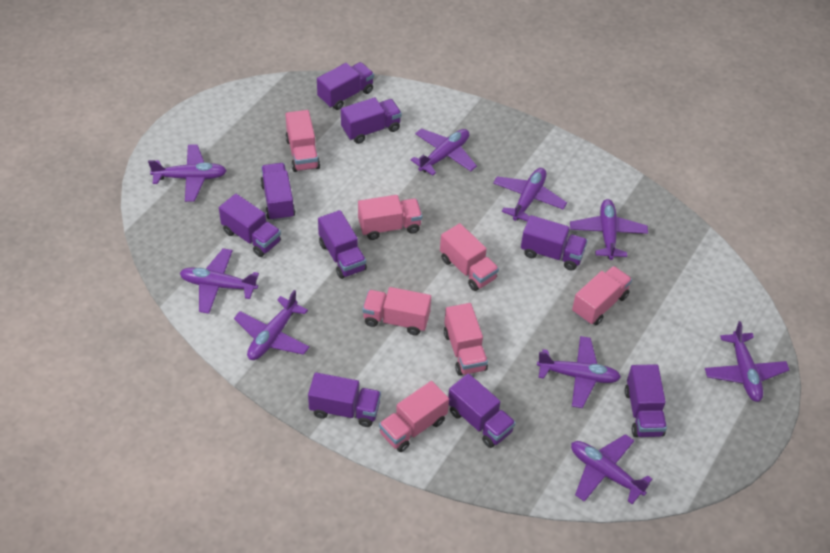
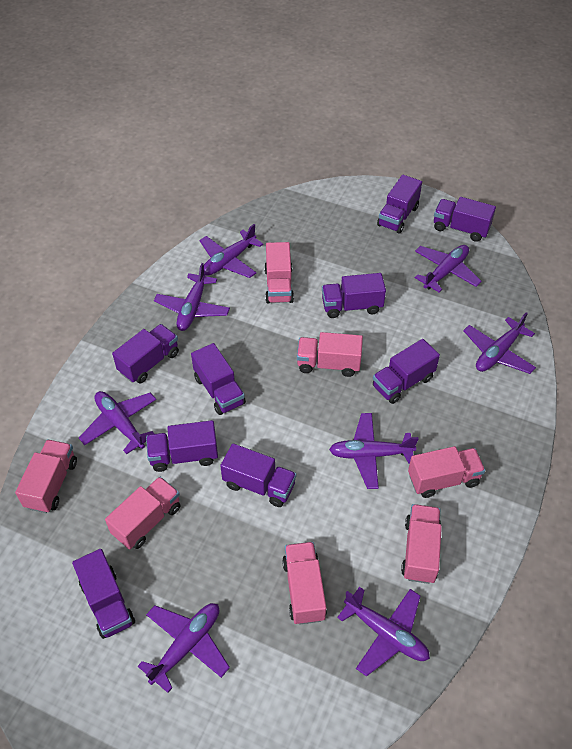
purple plane: 9 -> 8

